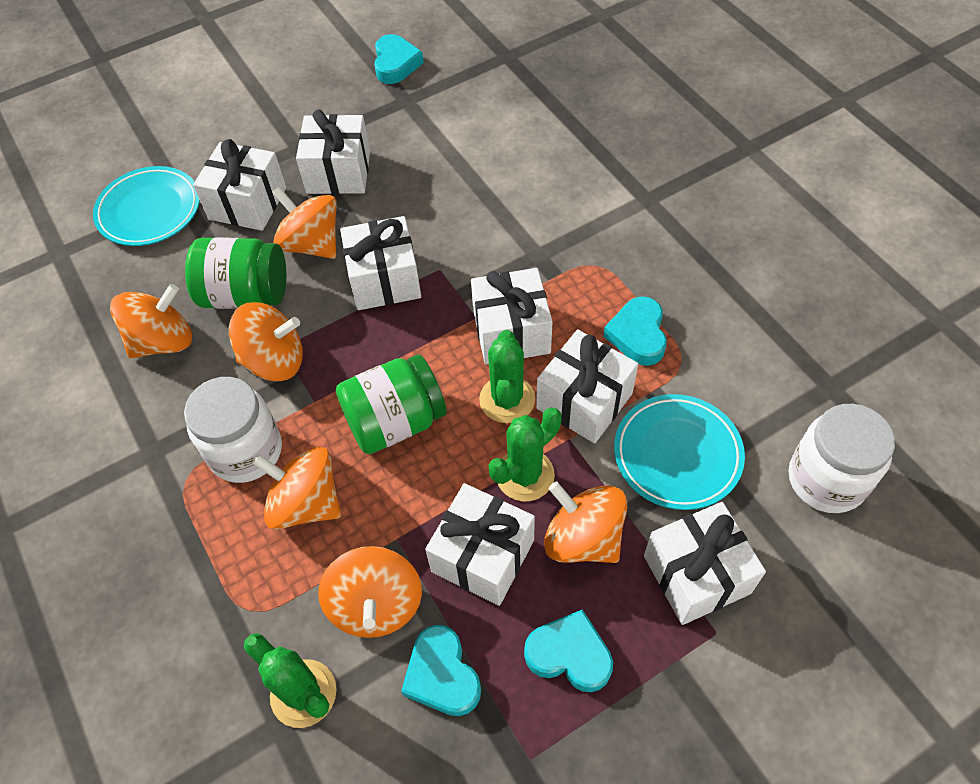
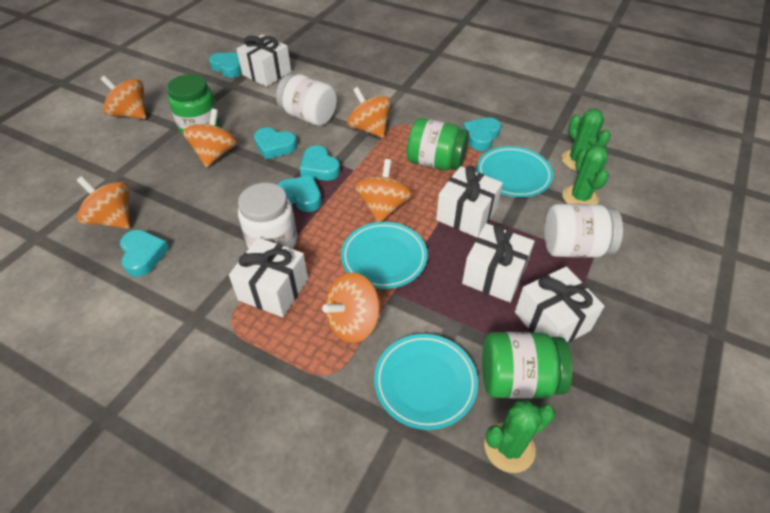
green jar: 2 -> 3
turquoise heart: 4 -> 6
turquoise plate: 2 -> 3
white gift: 7 -> 5
white jar: 2 -> 3

